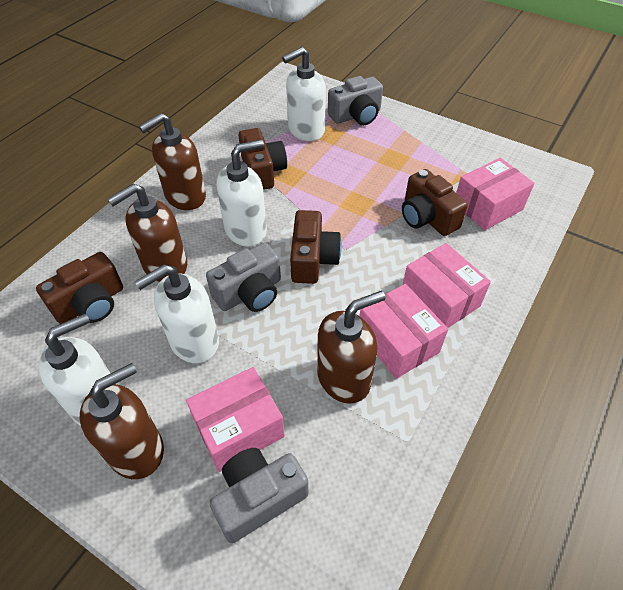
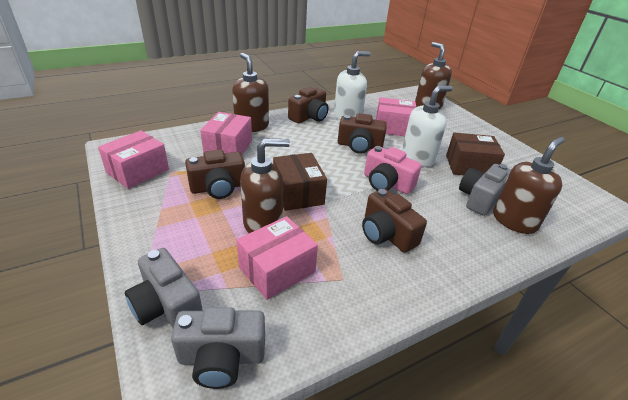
brown box: 0 -> 2
pink camera: 0 -> 1
white soap dispenser: 4 -> 2

